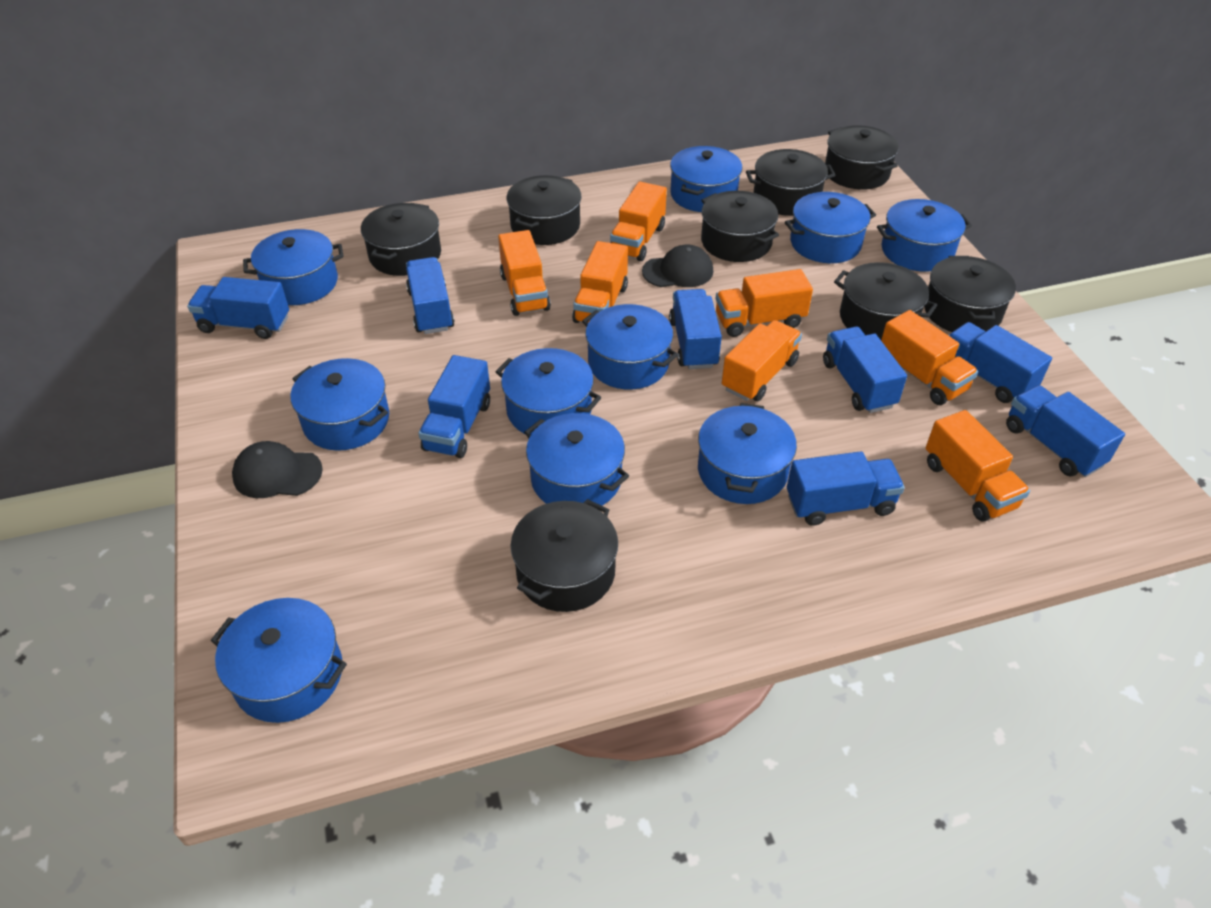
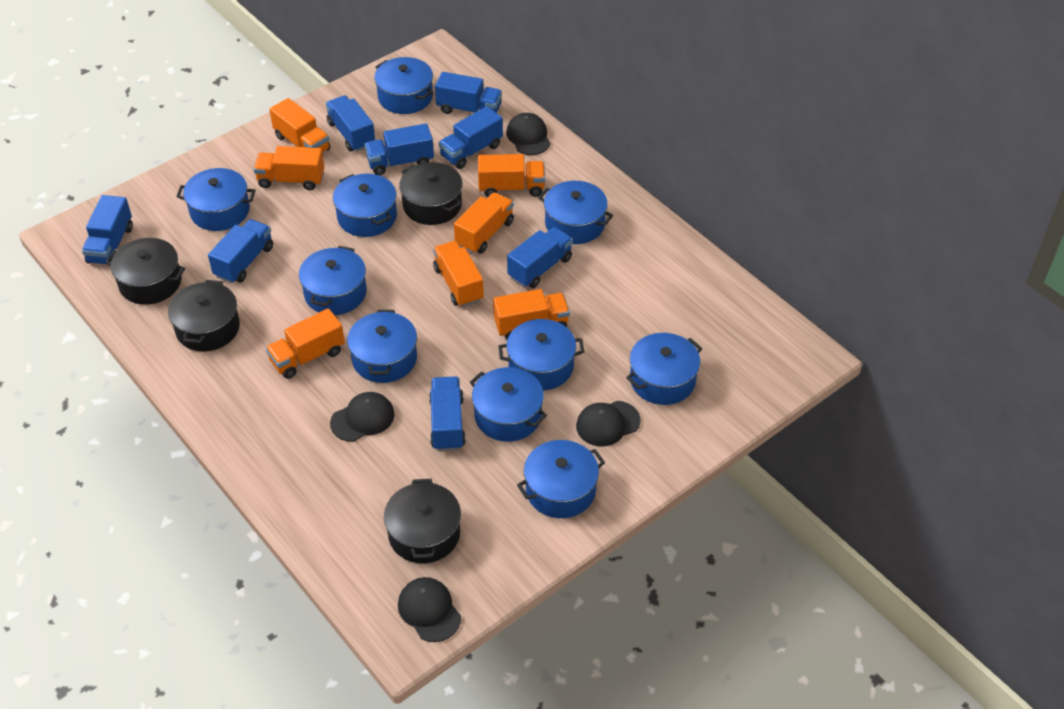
black cap: 2 -> 4
black pot: 8 -> 4

